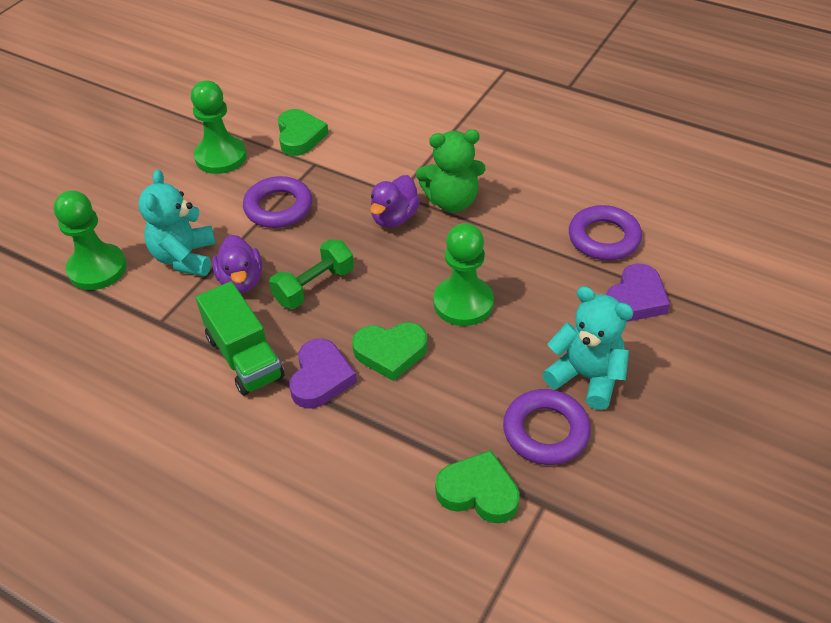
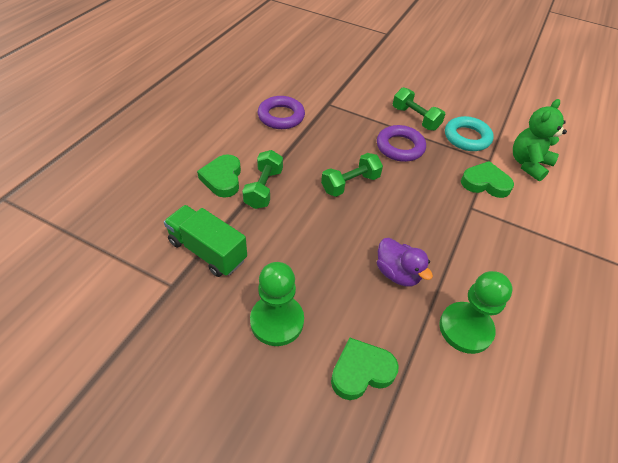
green dumbbell: 1 -> 3
green pawn: 3 -> 2
purple duck: 2 -> 1
purple heart: 2 -> 0
purple ring: 3 -> 2
turquoise ring: 0 -> 1
turquoise teddy bear: 2 -> 0

